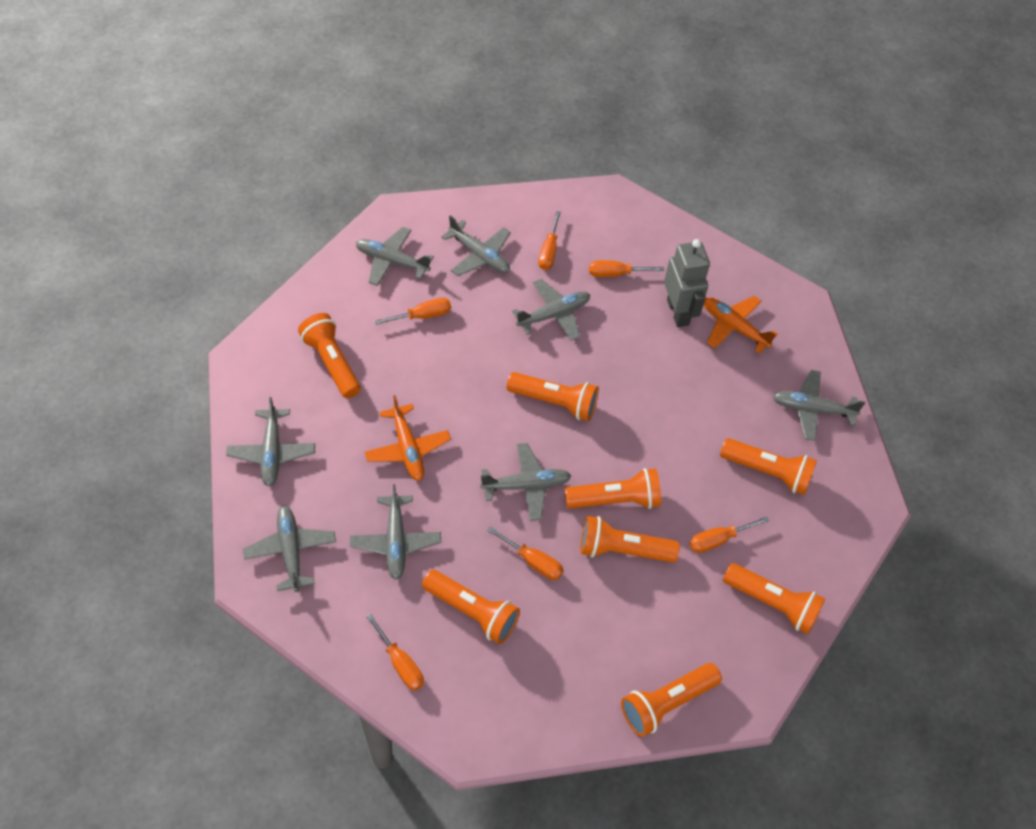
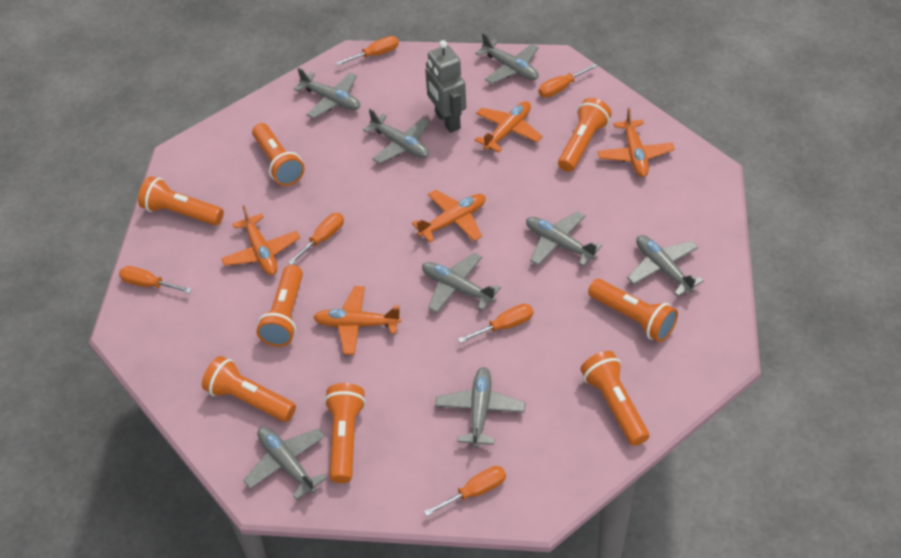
orange plane: 2 -> 5

